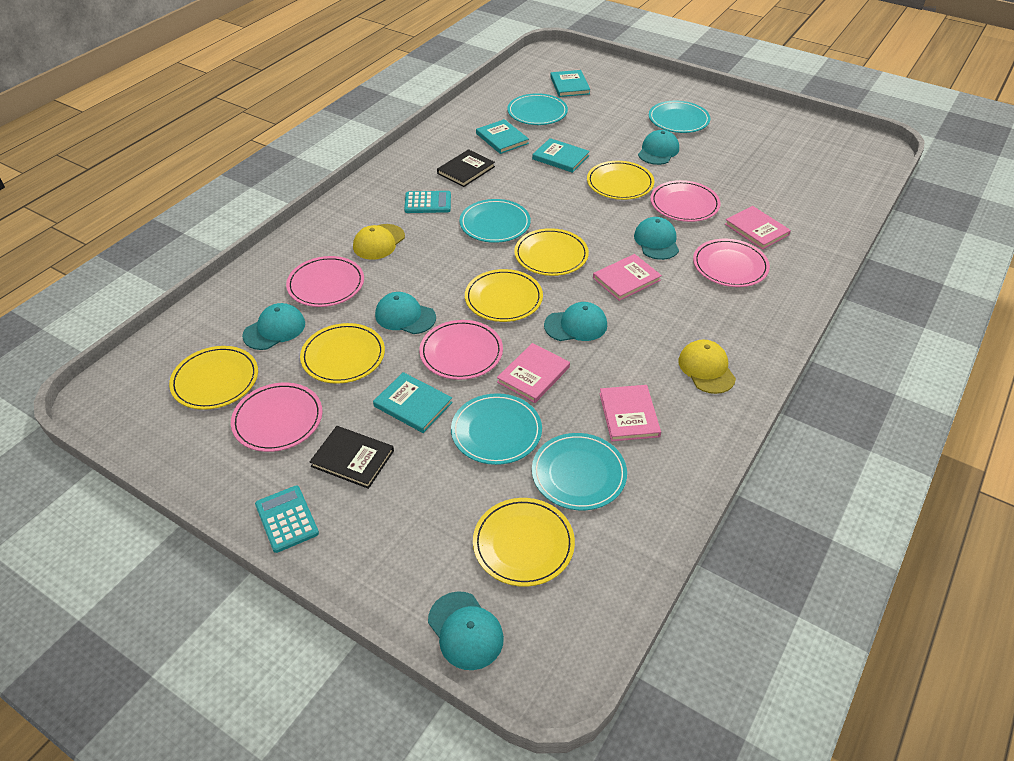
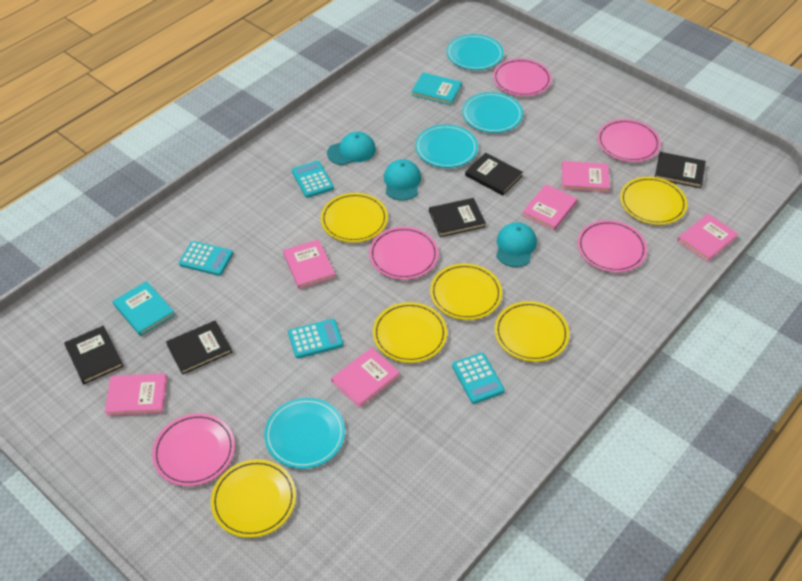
black book: 2 -> 5
pink book: 4 -> 6
turquoise book: 4 -> 2
turquoise calculator: 2 -> 4
turquoise cap: 6 -> 3
turquoise plate: 5 -> 4
yellow cap: 2 -> 0

